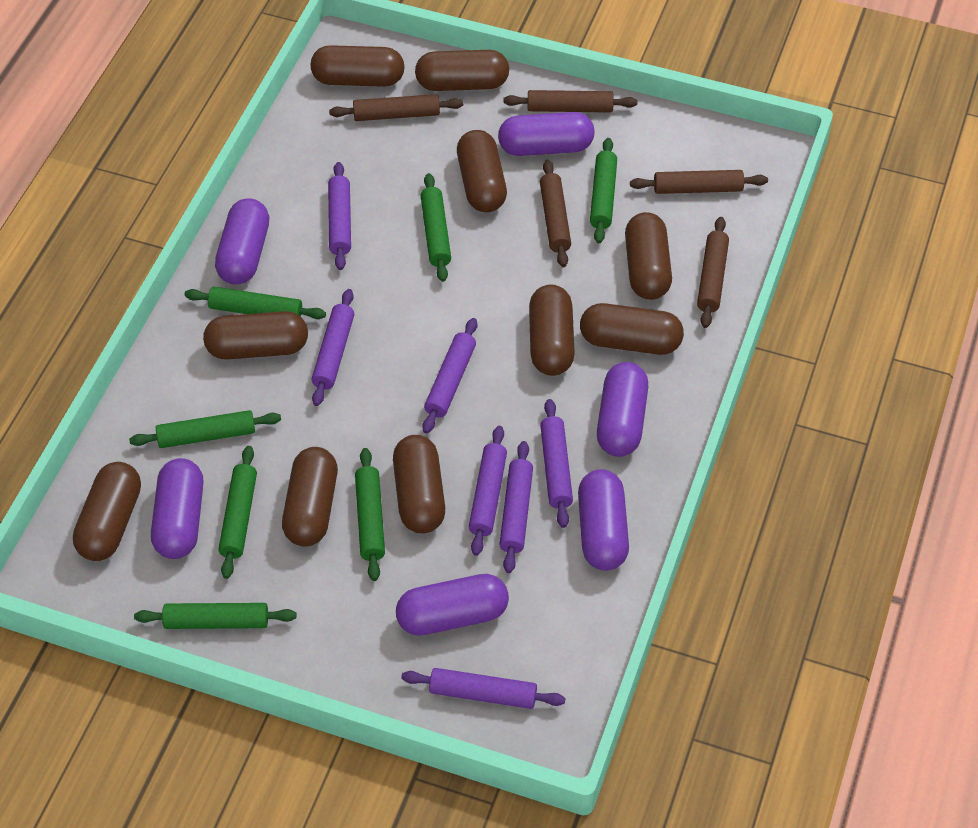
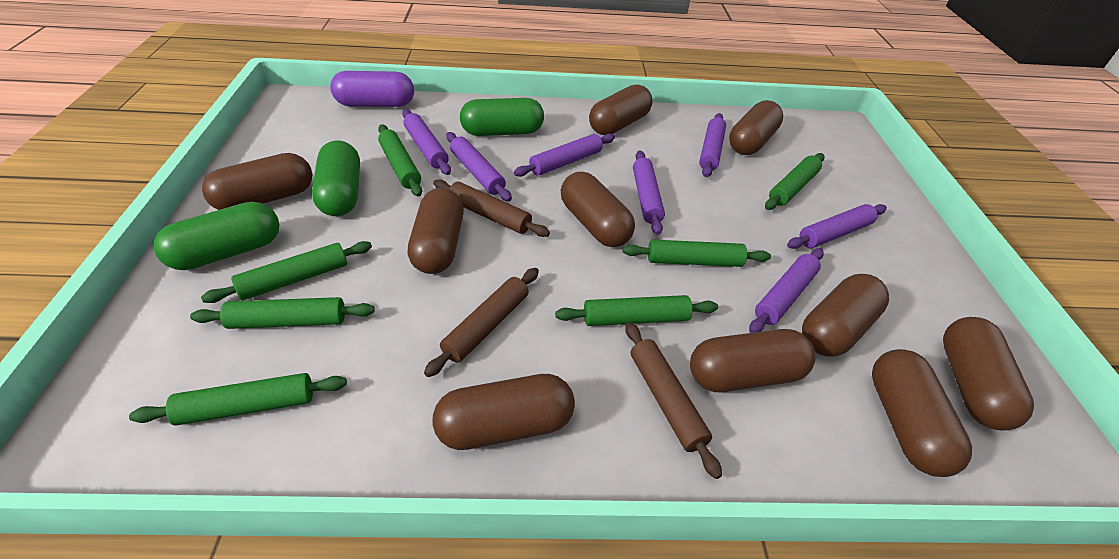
brown rolling pin: 5 -> 3
green capsule: 0 -> 3
purple capsule: 6 -> 1

